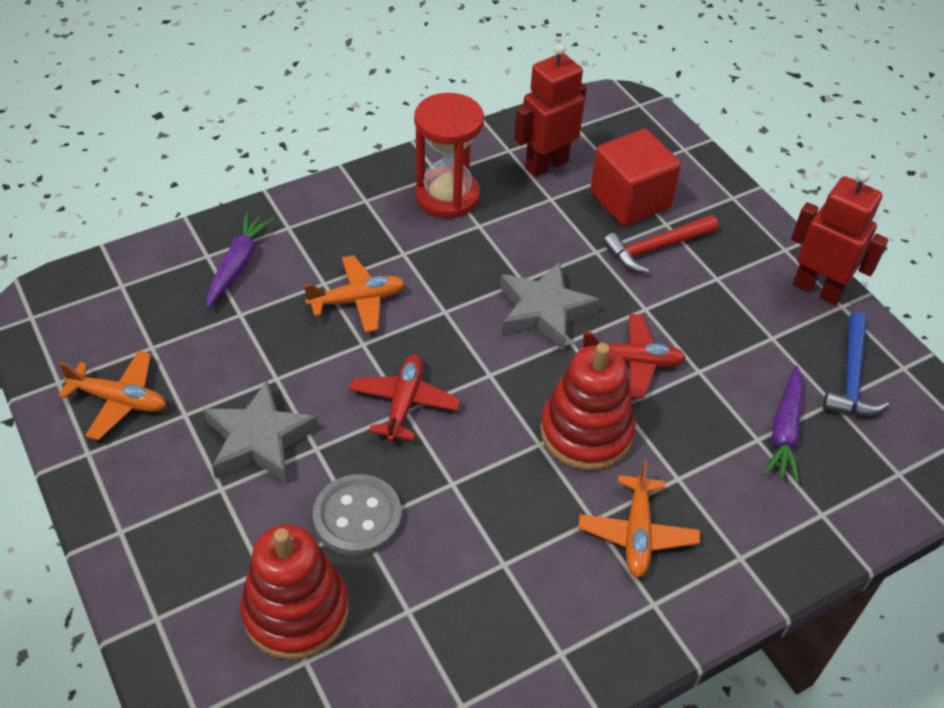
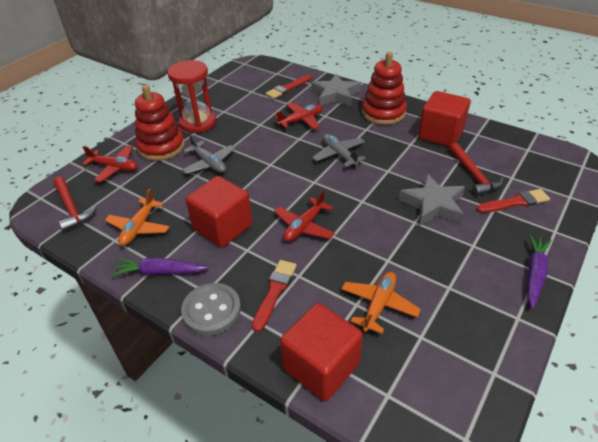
blue hammer: 1 -> 0
grey plane: 0 -> 2
orange plane: 3 -> 2
red brush: 0 -> 3
red cube: 1 -> 3
red hammer: 1 -> 2
red plane: 2 -> 3
red robot: 2 -> 0

